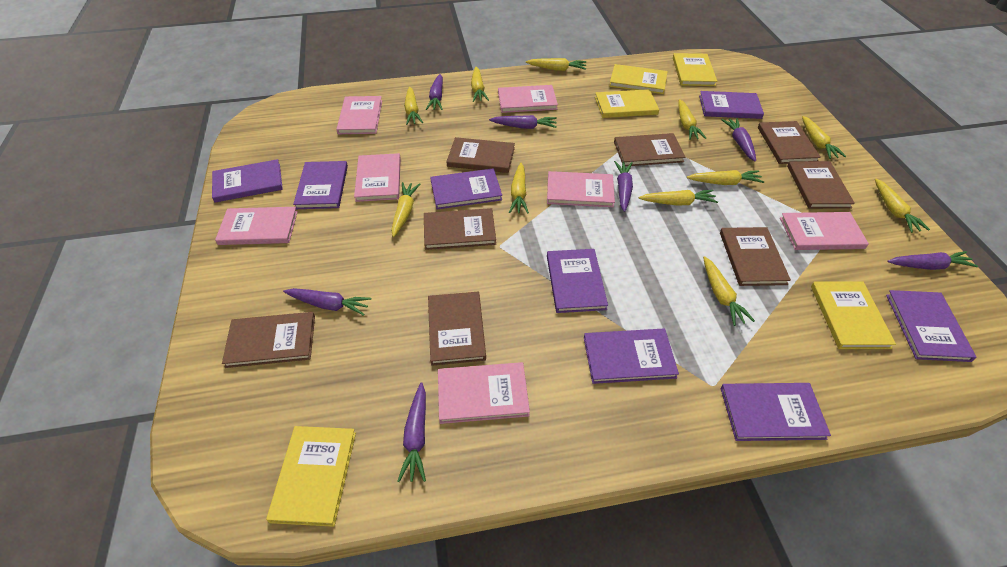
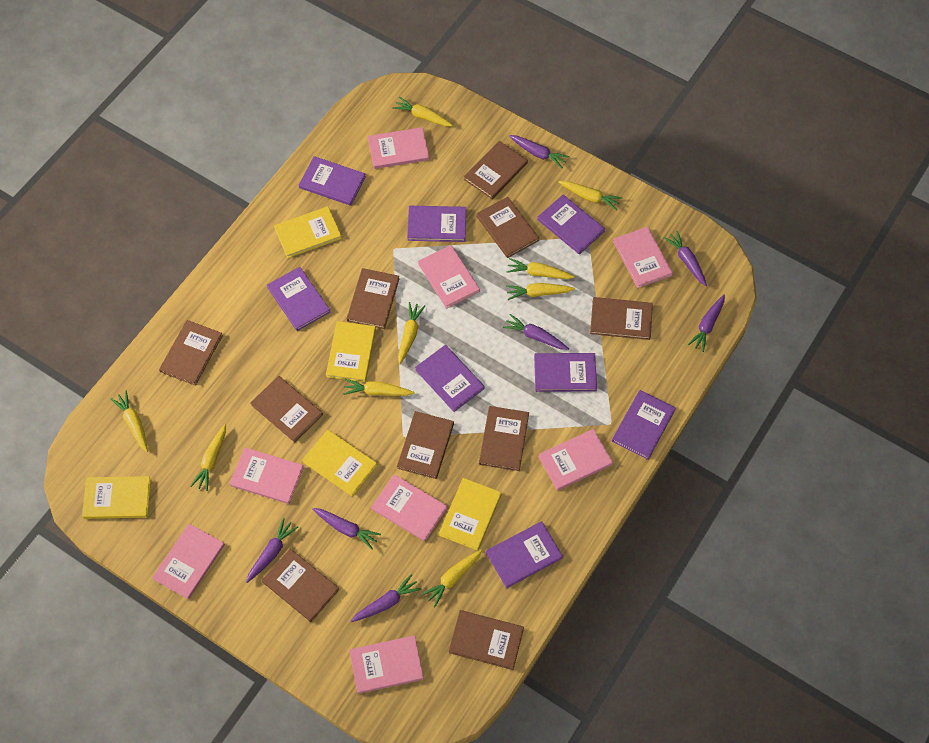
brown book: 8 -> 10
pink book: 7 -> 8
yellow carrot: 11 -> 9

